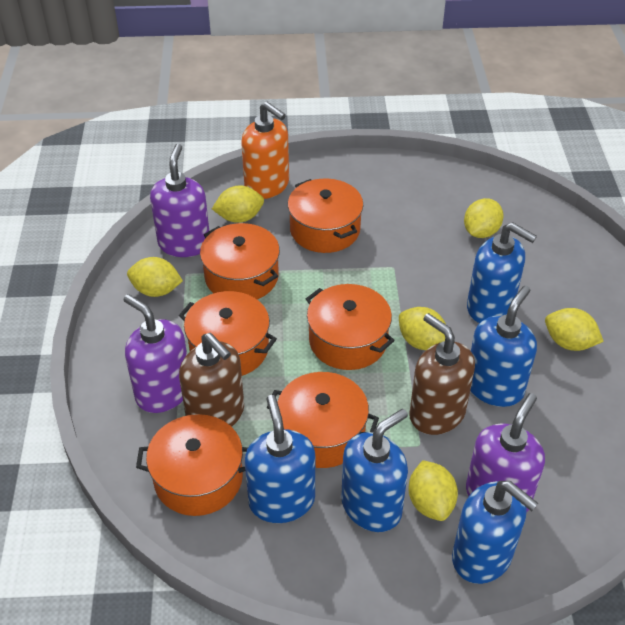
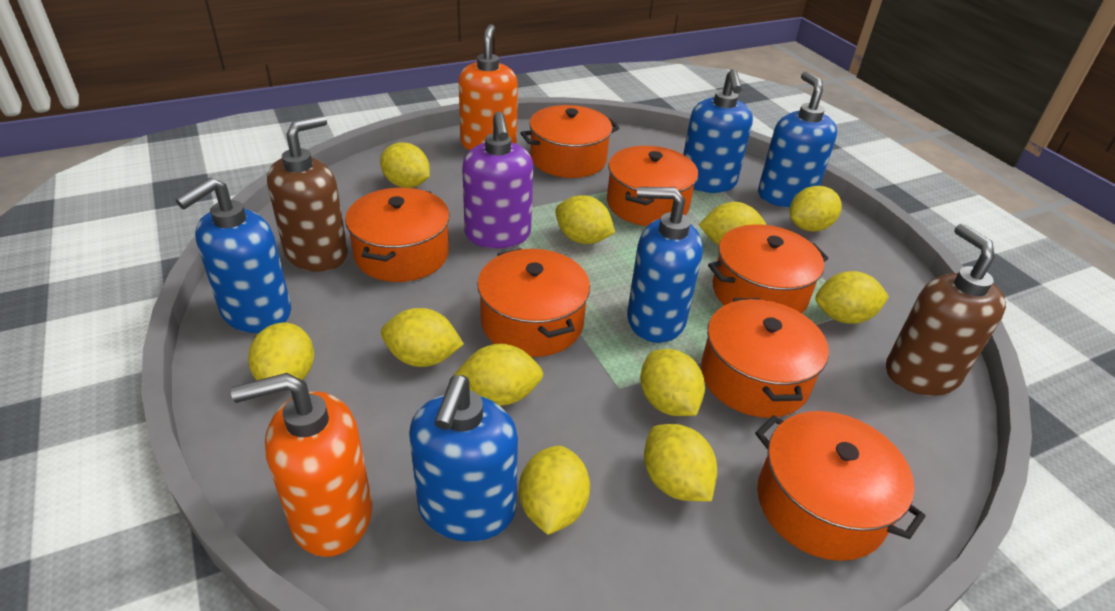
orange pot: 6 -> 7
orange soap dispenser: 1 -> 2
purple soap dispenser: 3 -> 1
yellow lemon: 6 -> 11

